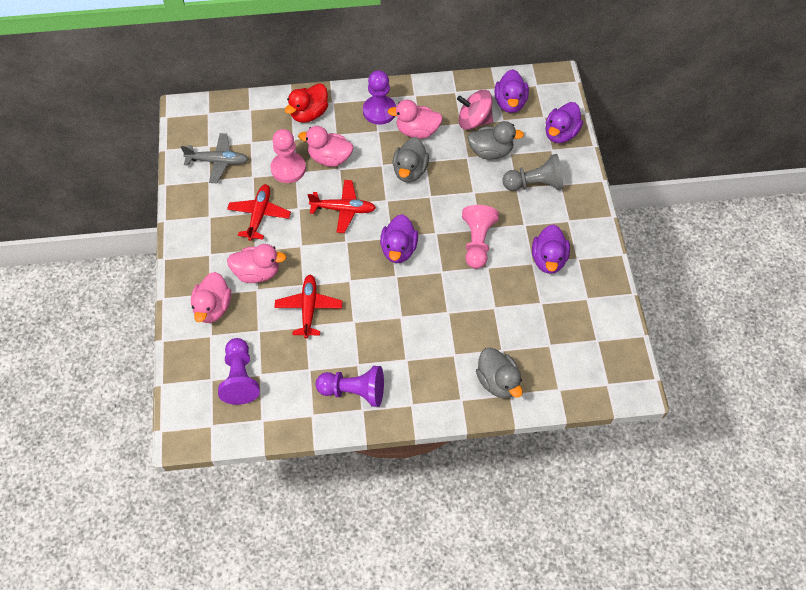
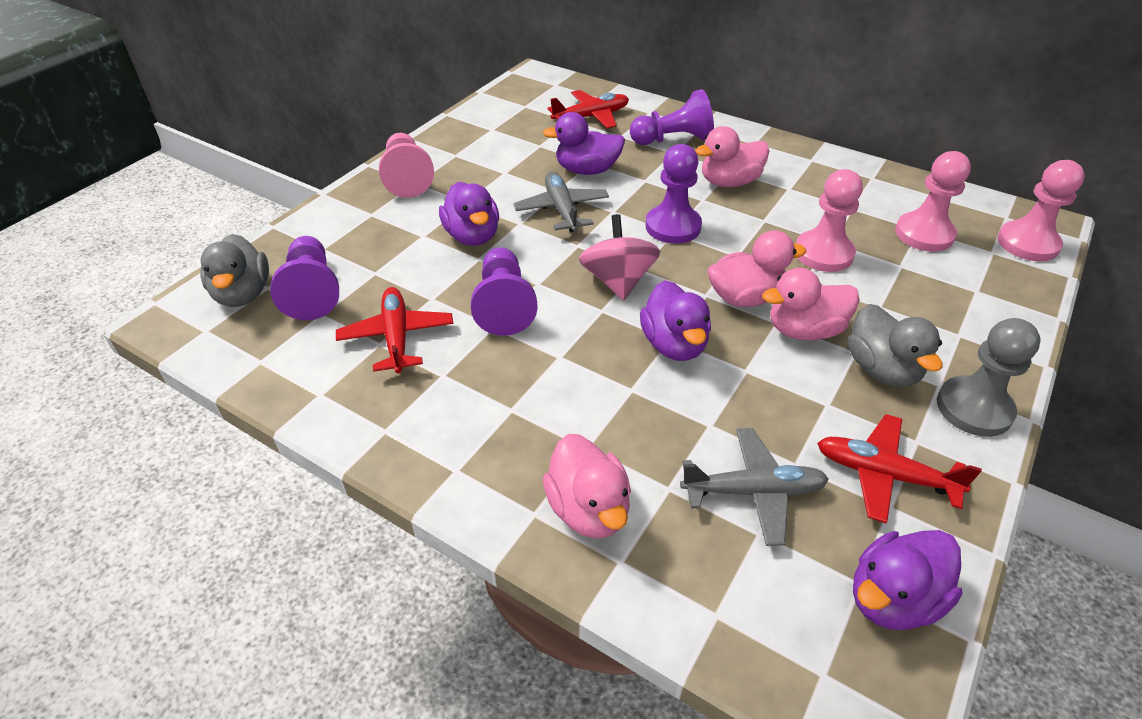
grey duck: 3 -> 2
grey plane: 1 -> 2
pink pawn: 2 -> 4
purple pawn: 3 -> 4
red duck: 1 -> 0

